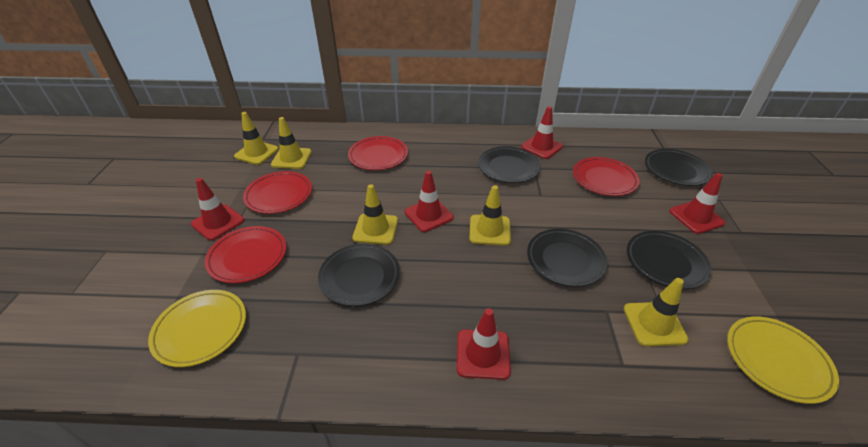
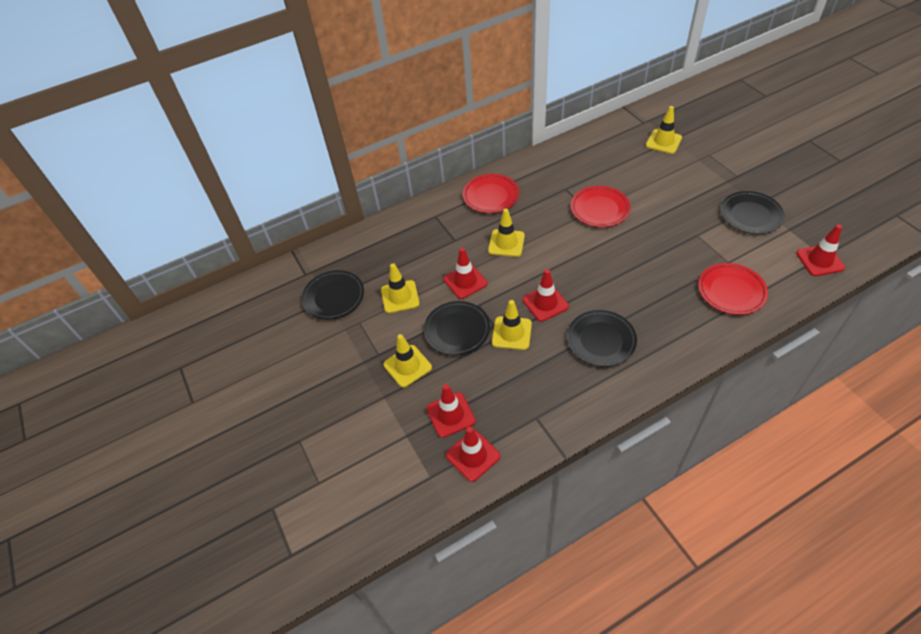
black plate: 5 -> 4
red plate: 4 -> 3
yellow plate: 2 -> 0

